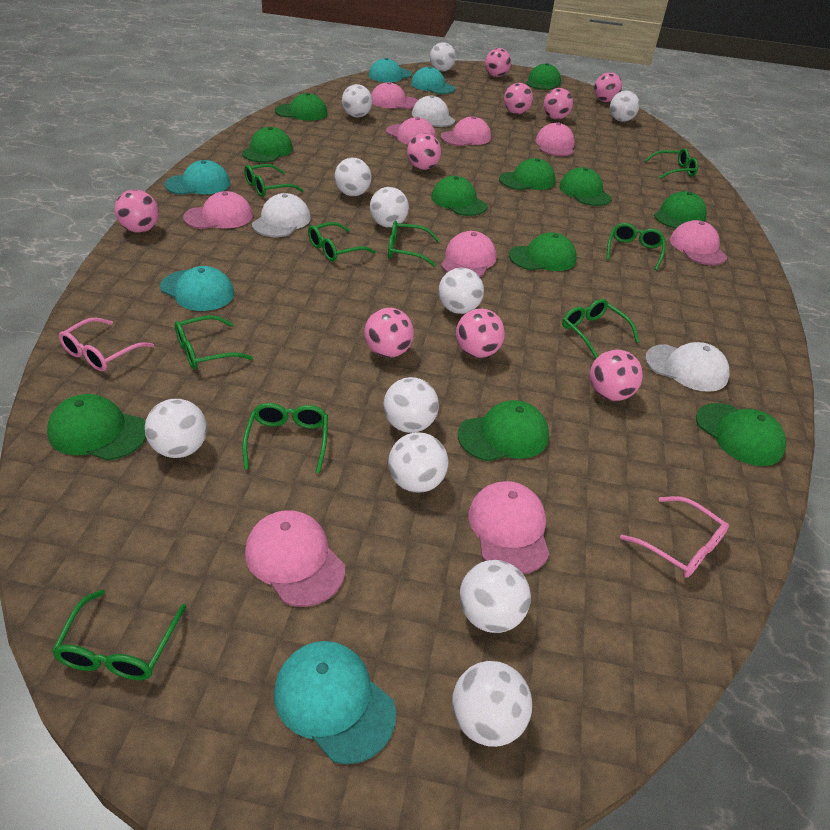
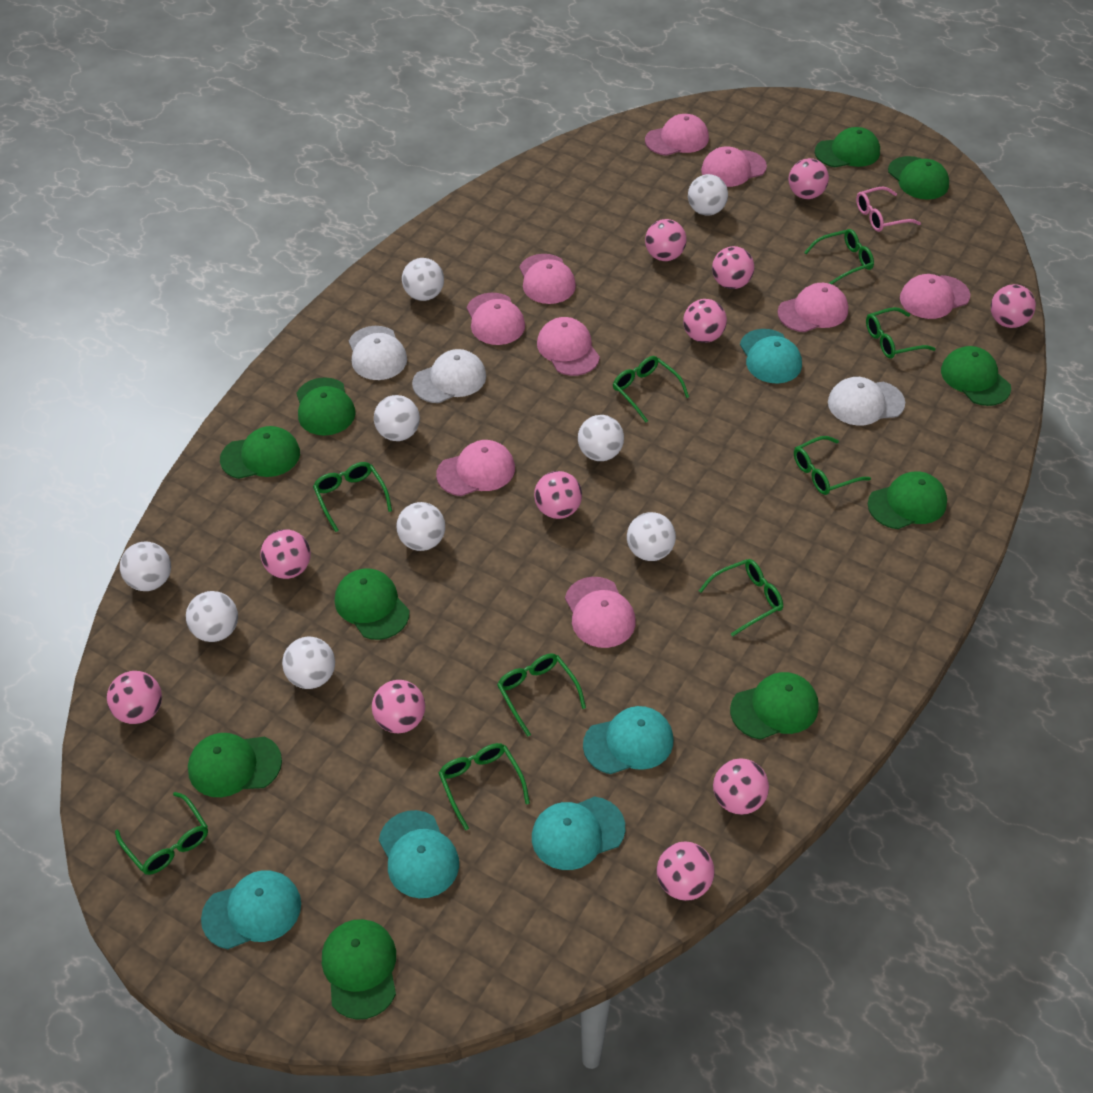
green cap: 11 -> 10
pink ball: 9 -> 11
pink glasses: 2 -> 1
white ball: 11 -> 9

